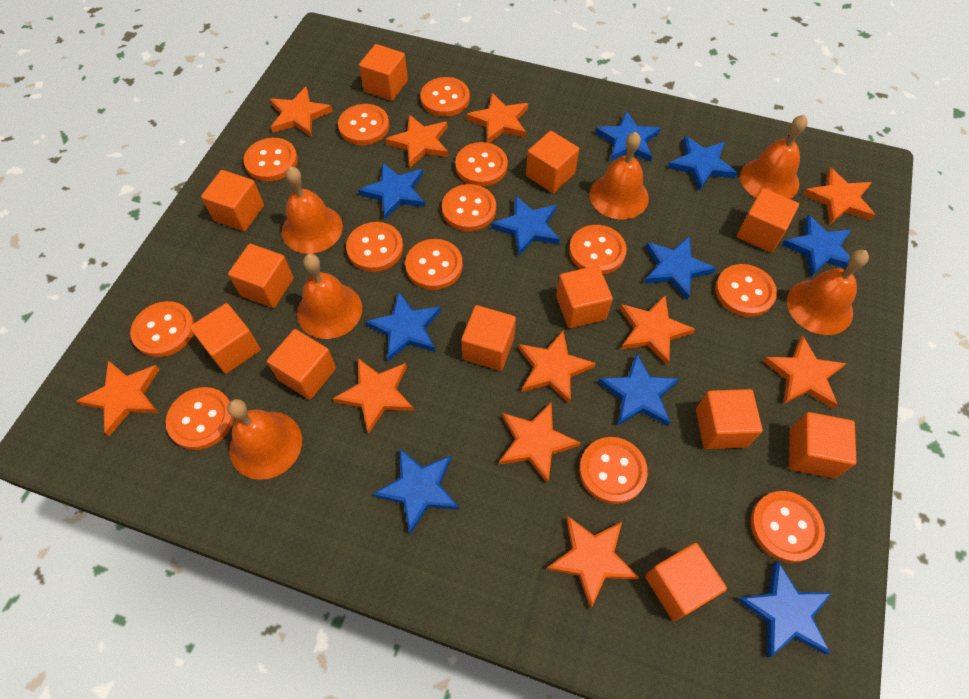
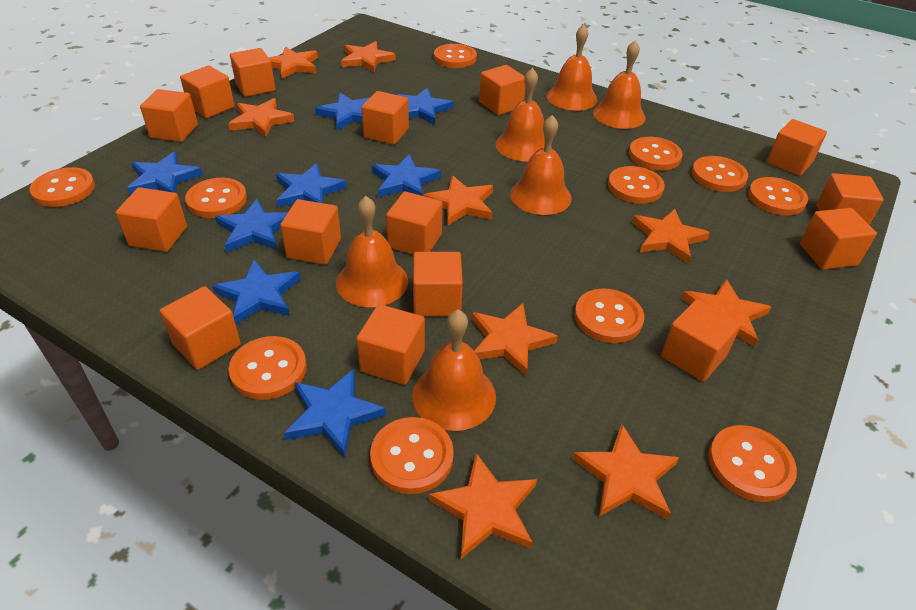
blue star: 10 -> 8
orange button: 13 -> 11
orange cube: 12 -> 15
orange star: 11 -> 9

